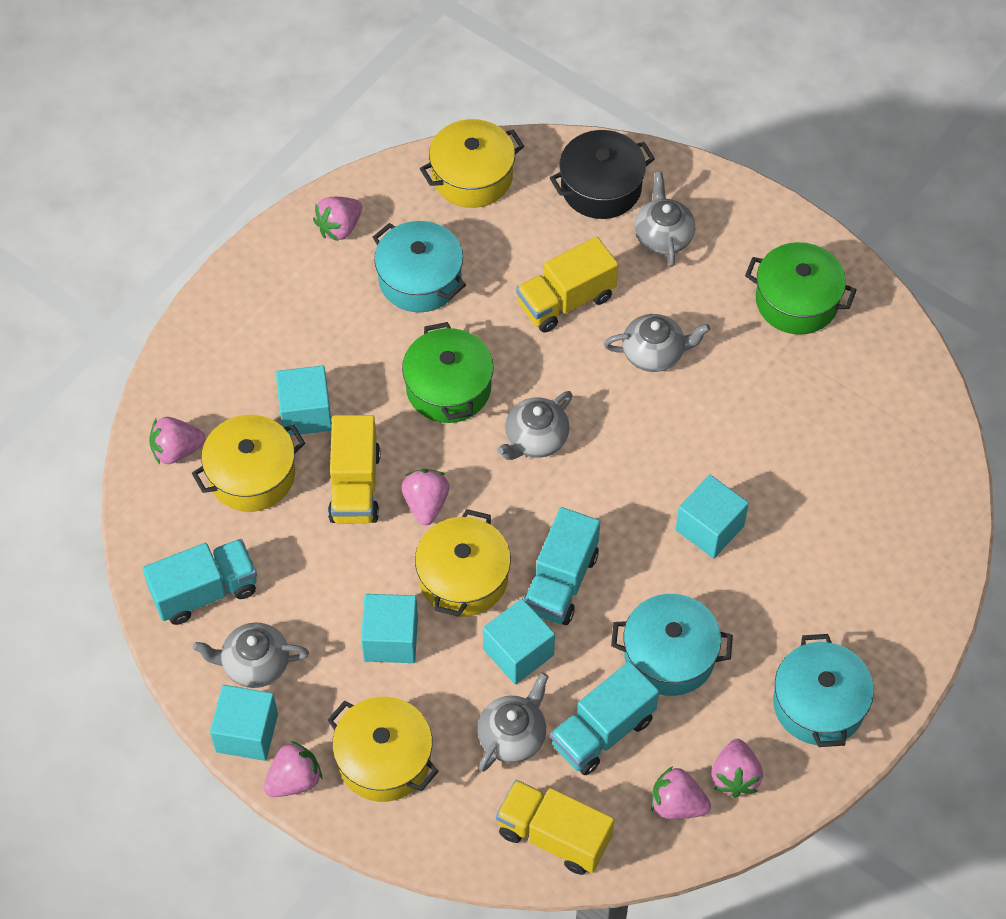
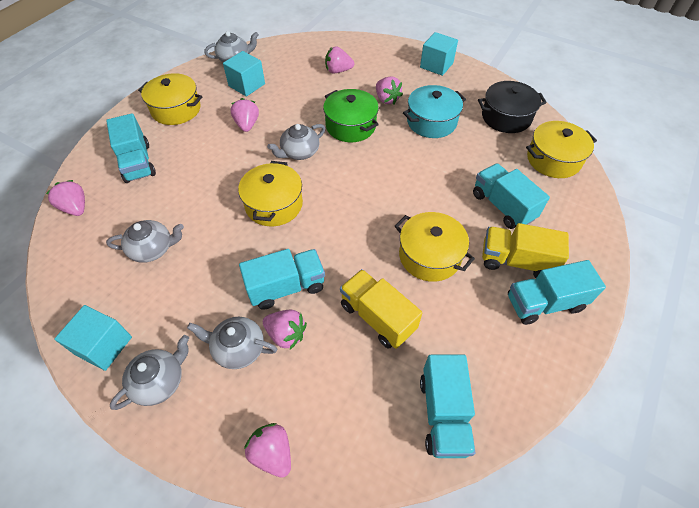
green pot: 2 -> 1
turquoise cube: 5 -> 3
turquoise pot: 3 -> 1
turquoise truck: 3 -> 5
yellow truck: 3 -> 2

